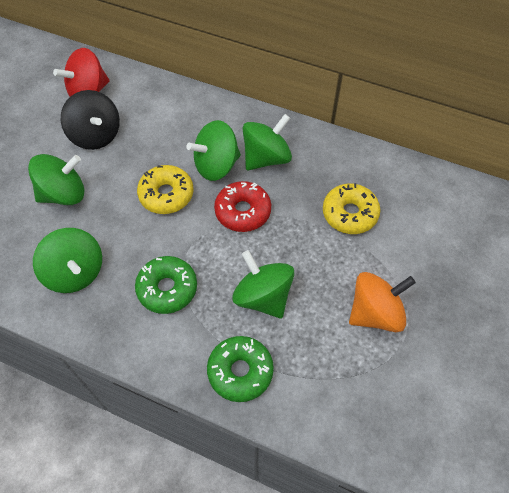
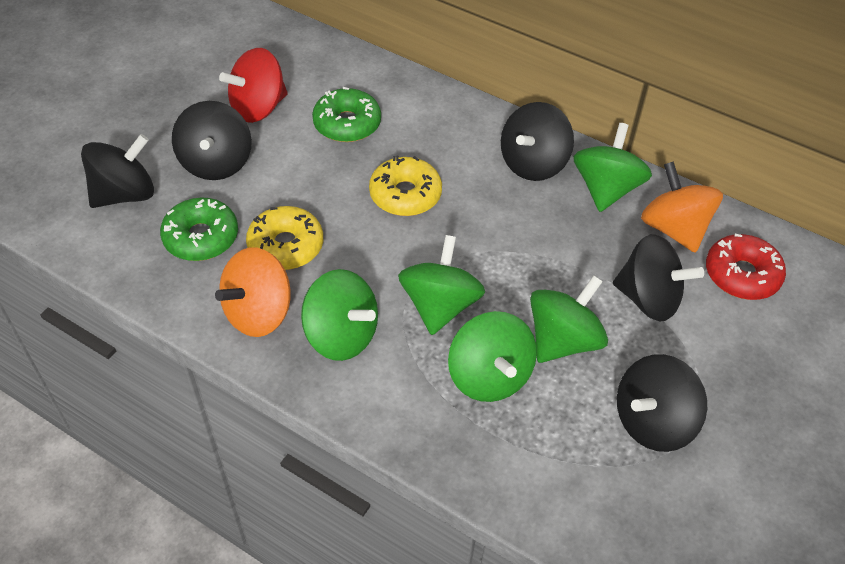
black spinning top: 1 -> 5
orange spinning top: 1 -> 2

